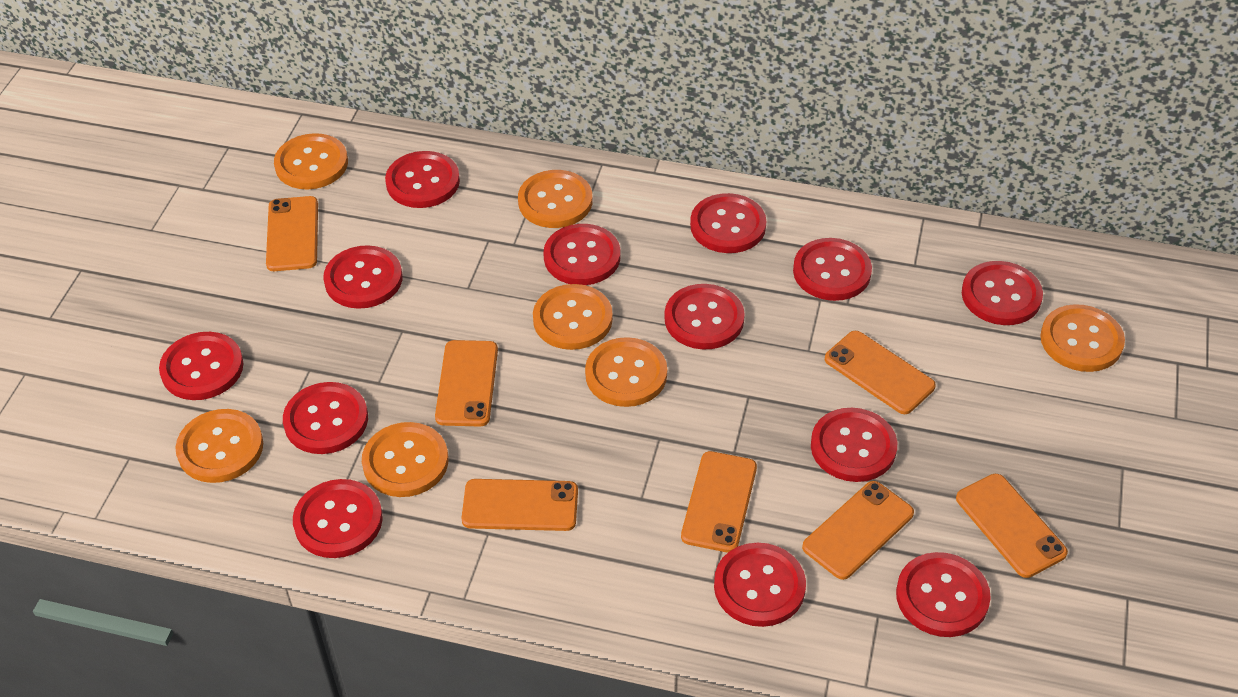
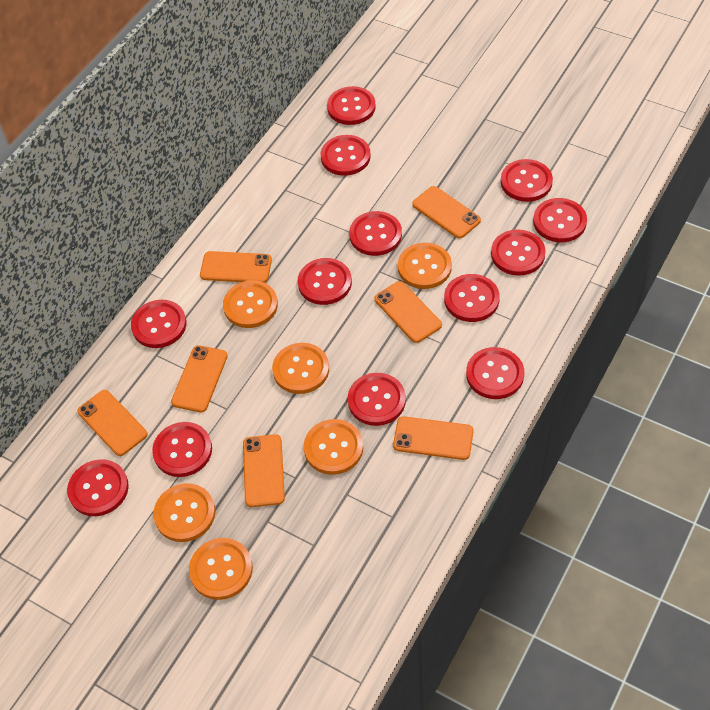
orange button: 7 -> 6

